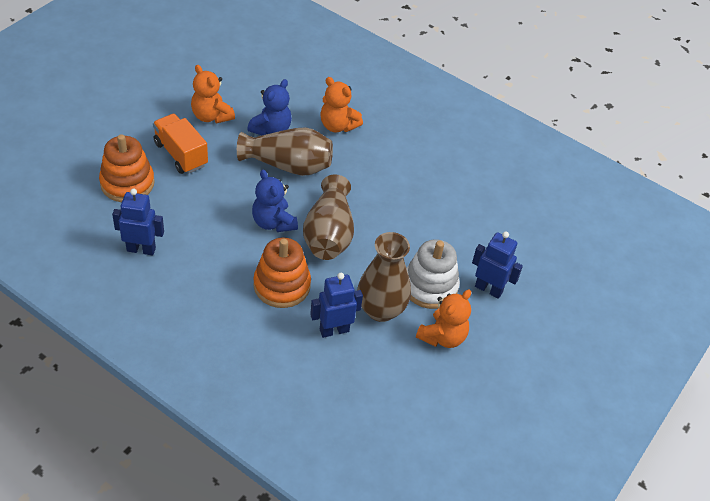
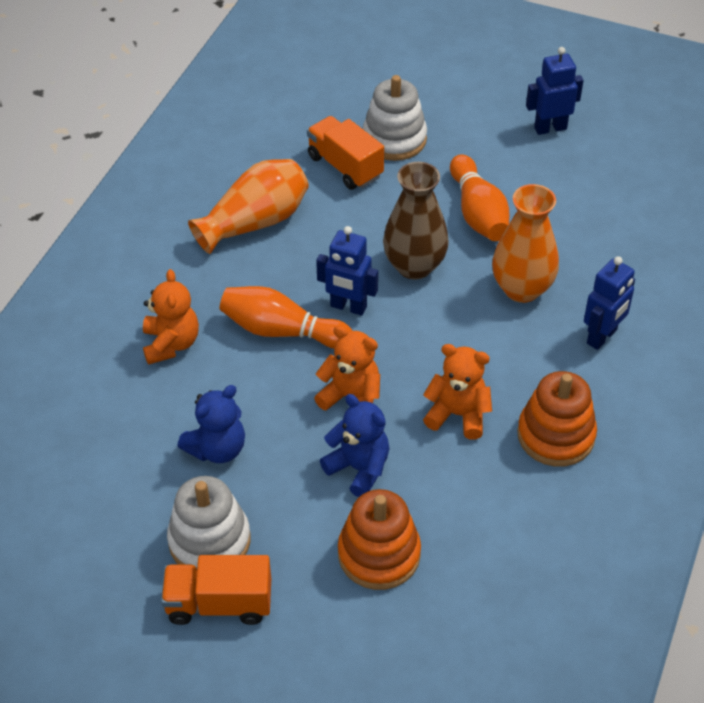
brown vase: 3 -> 1
orange bowling pin: 0 -> 2
orange truck: 1 -> 2
orange vase: 0 -> 2
white stacking toy: 1 -> 2

